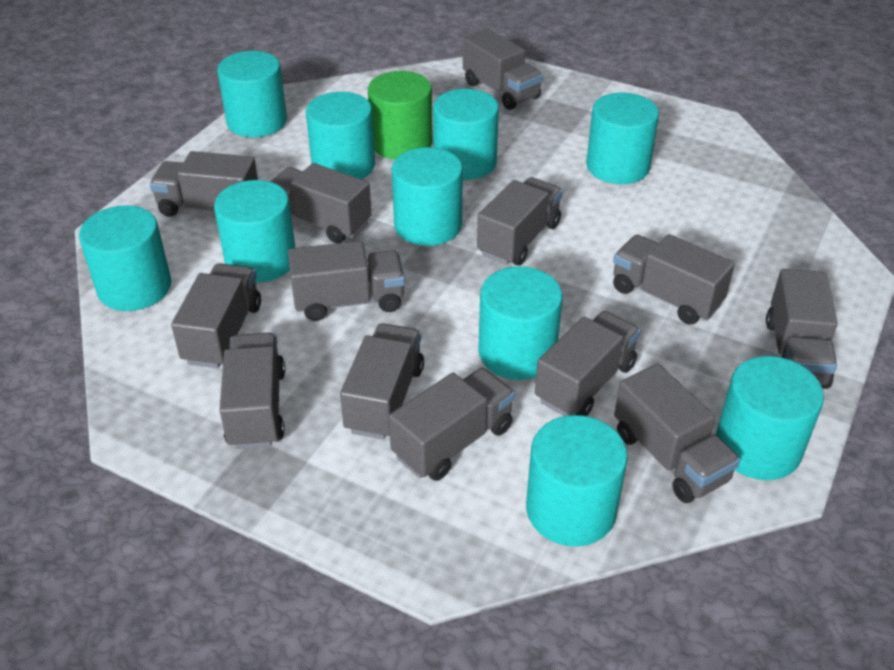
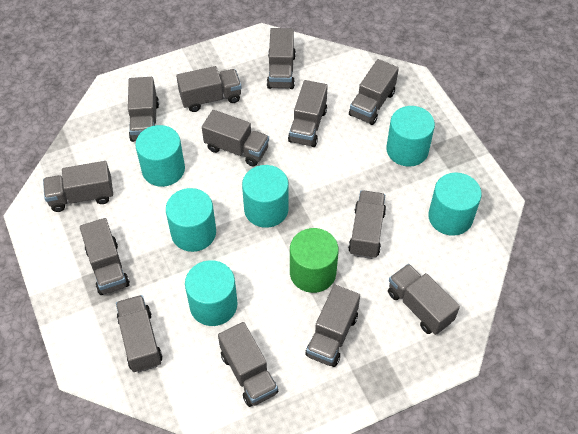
turquoise cylinder: 10 -> 6

